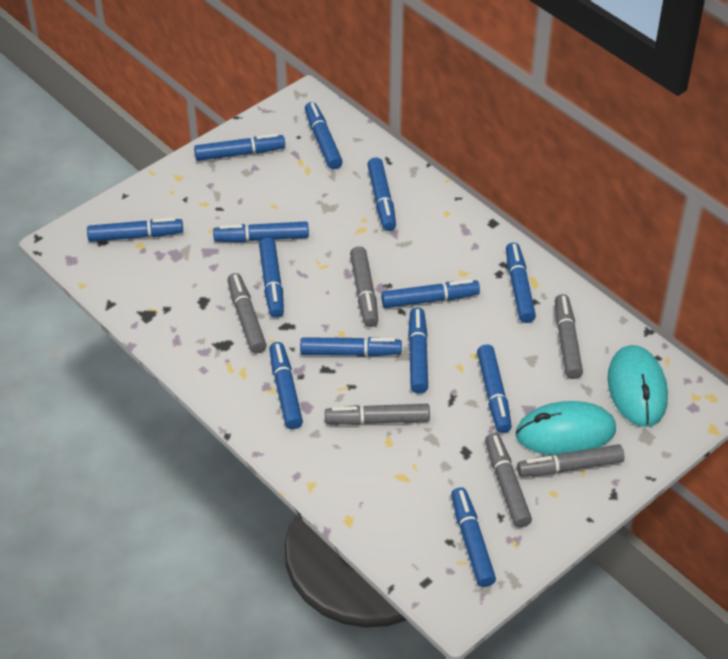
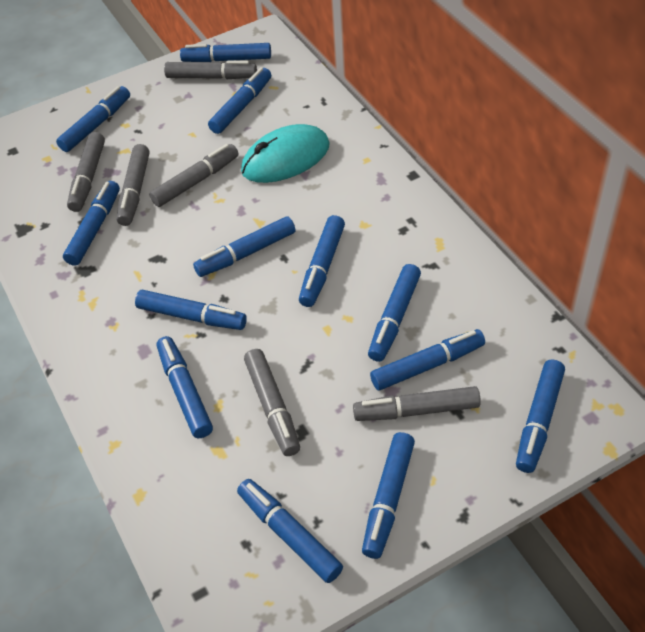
turquoise mouse: 2 -> 1

